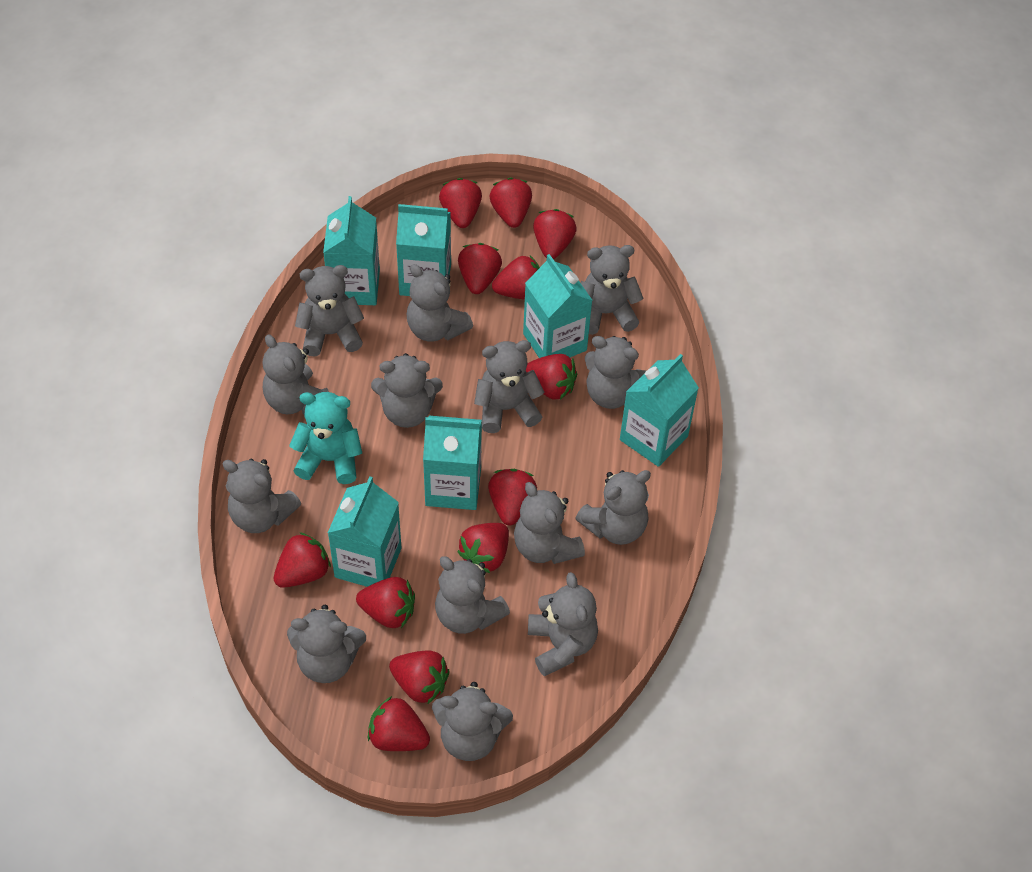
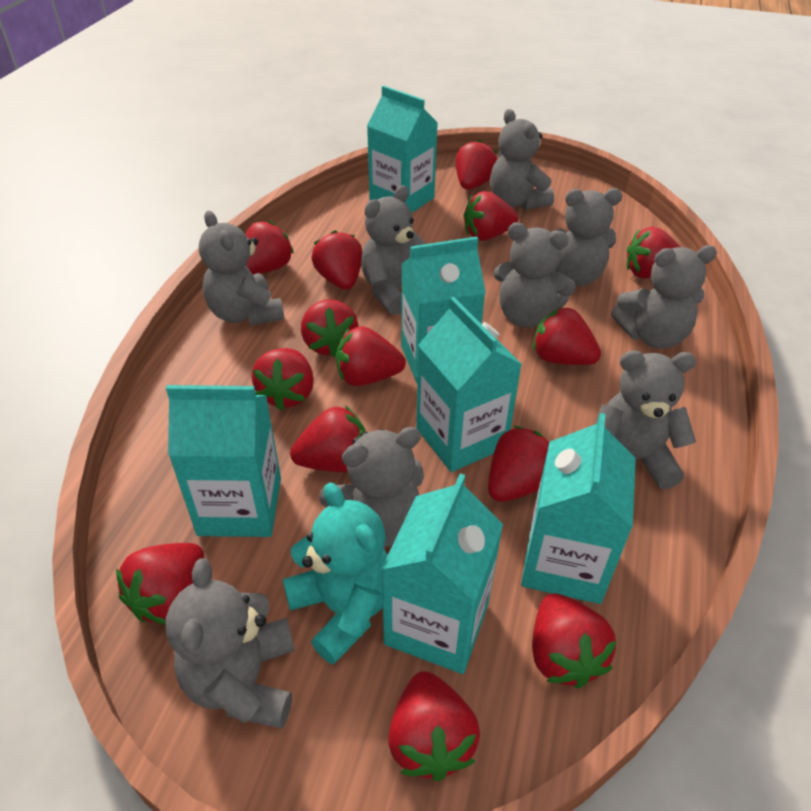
grey teddy bear: 14 -> 9
red strawberry: 12 -> 14

